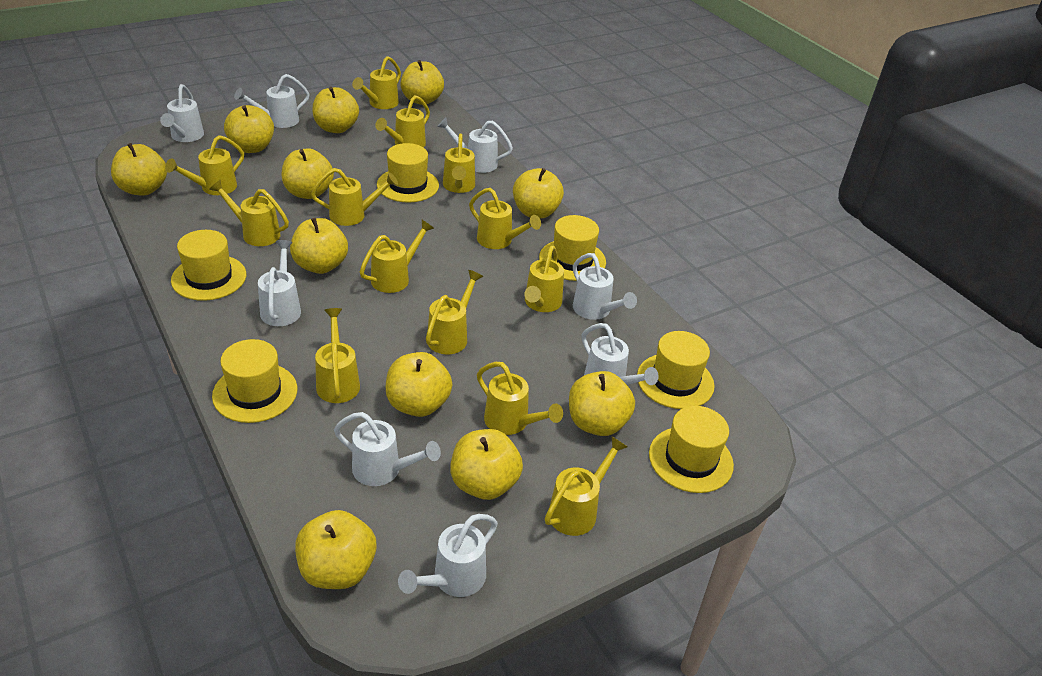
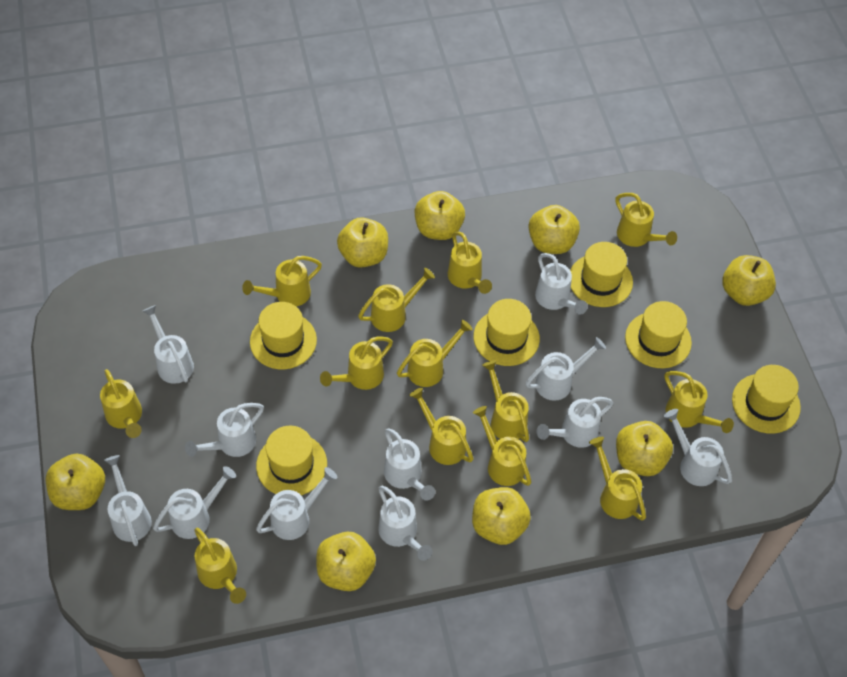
white watering can: 8 -> 11
yellow apple: 11 -> 8

